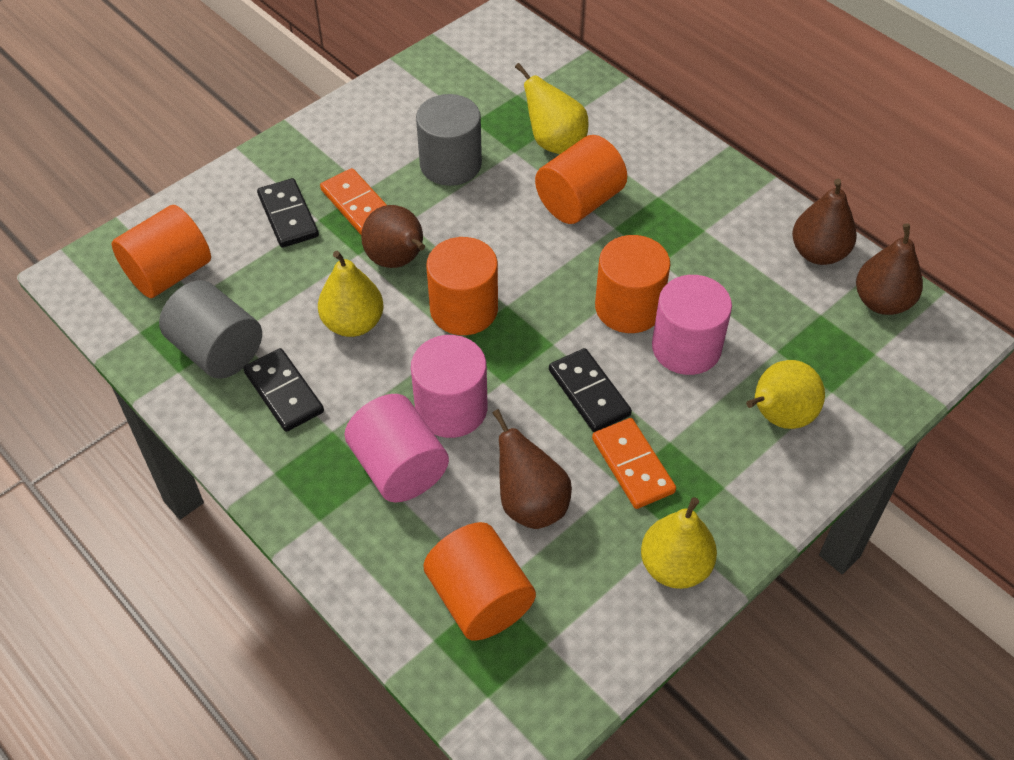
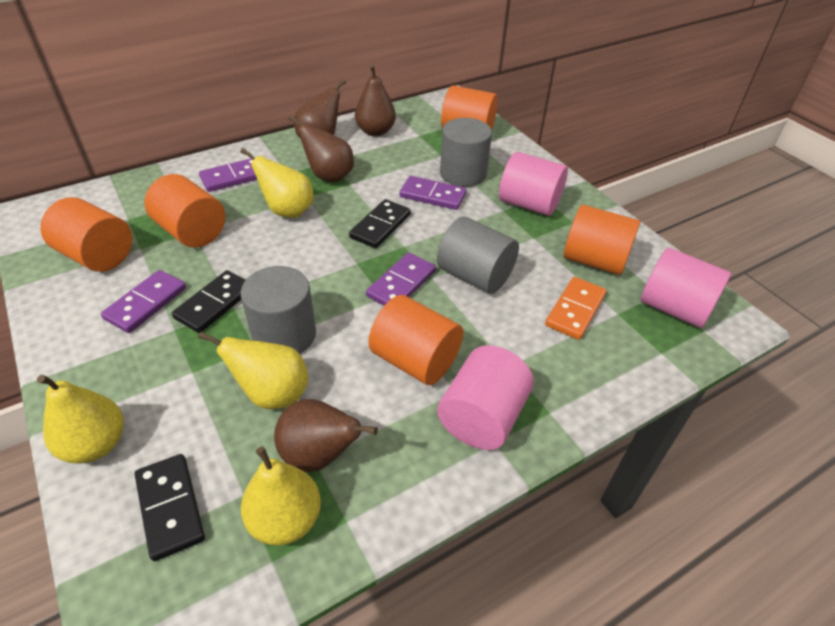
grey cylinder: 2 -> 3
orange domino: 2 -> 1
purple domino: 0 -> 4

